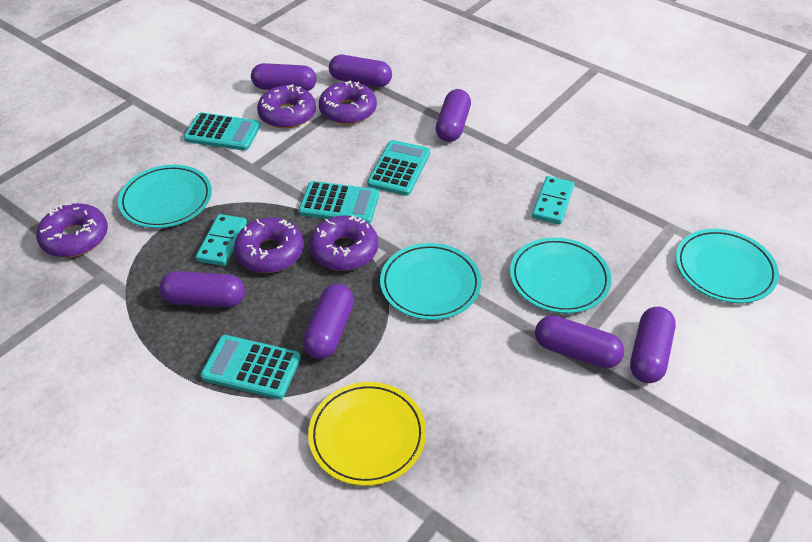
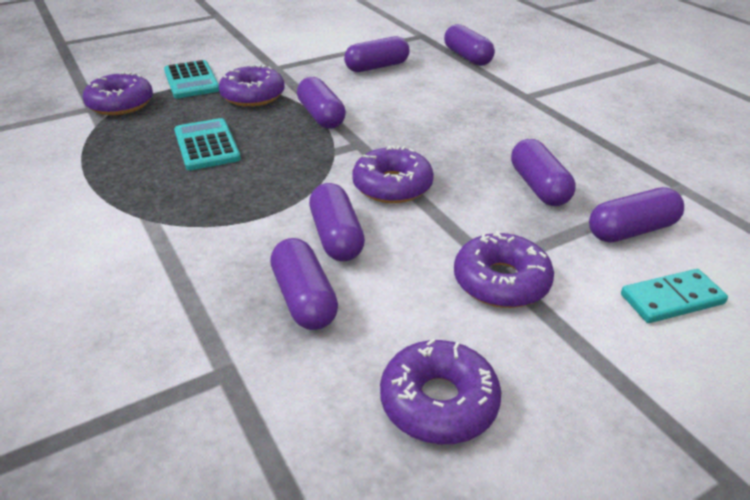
turquoise calculator: 4 -> 2
turquoise domino: 2 -> 1
turquoise plate: 4 -> 0
yellow plate: 1 -> 0

